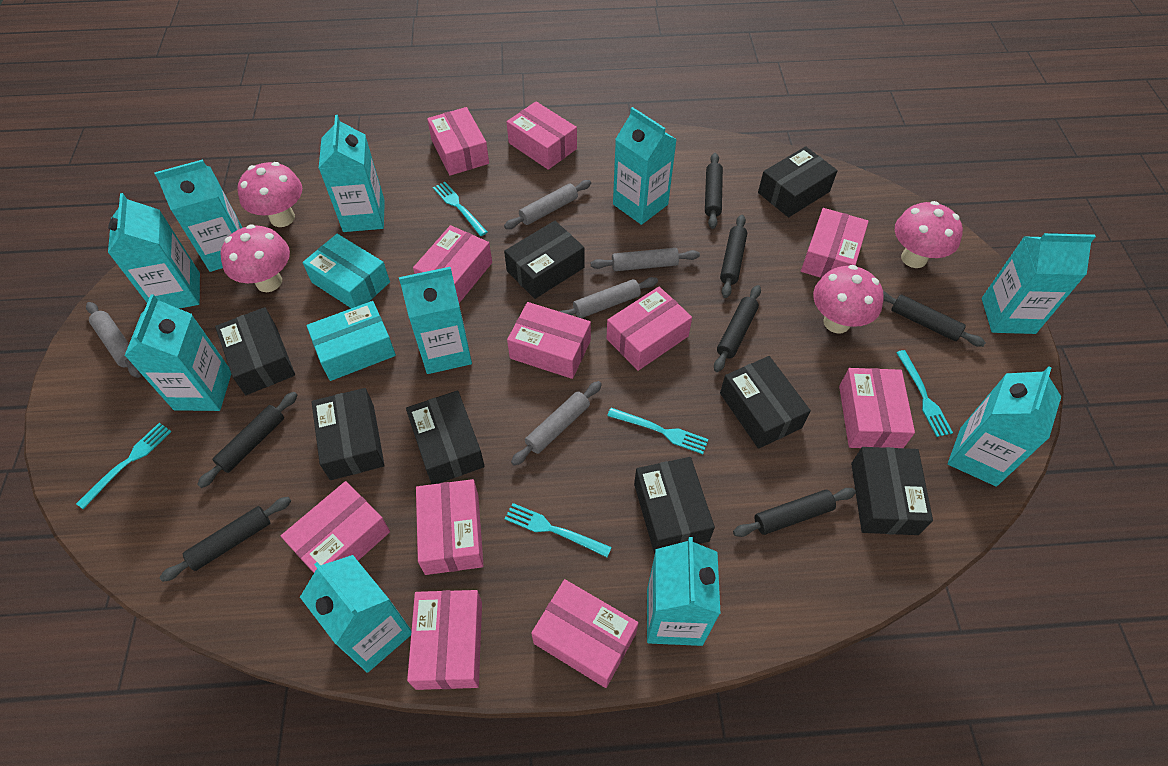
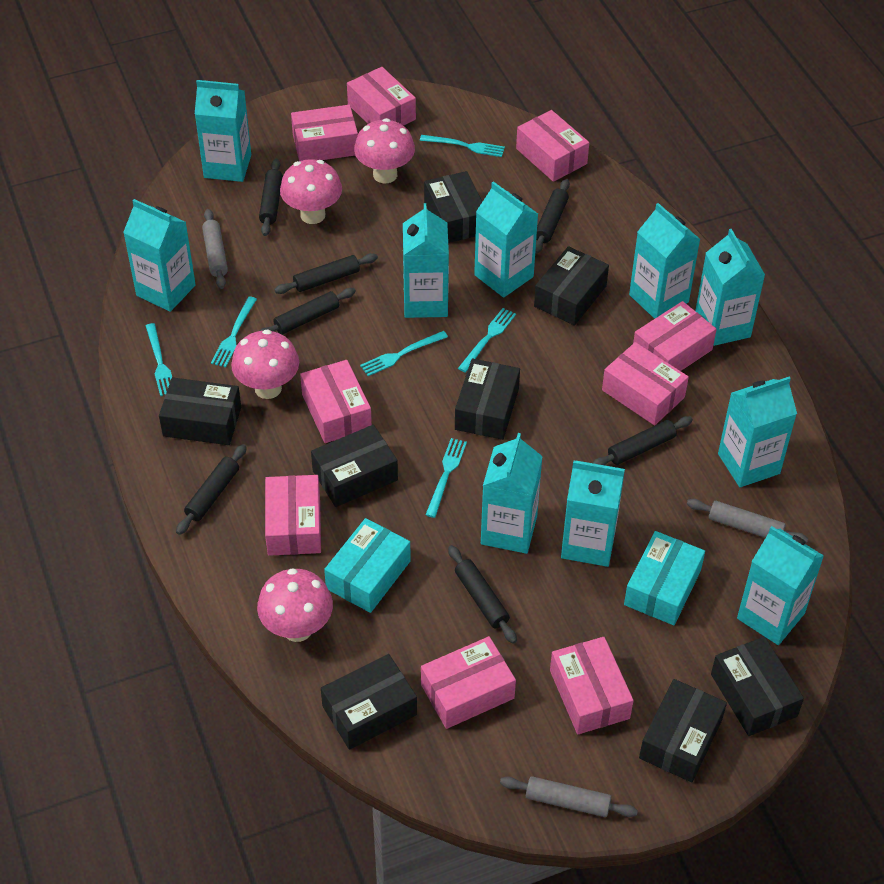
grey rolling pin: 5 -> 3
pink box: 11 -> 9
turquoise fork: 5 -> 6

